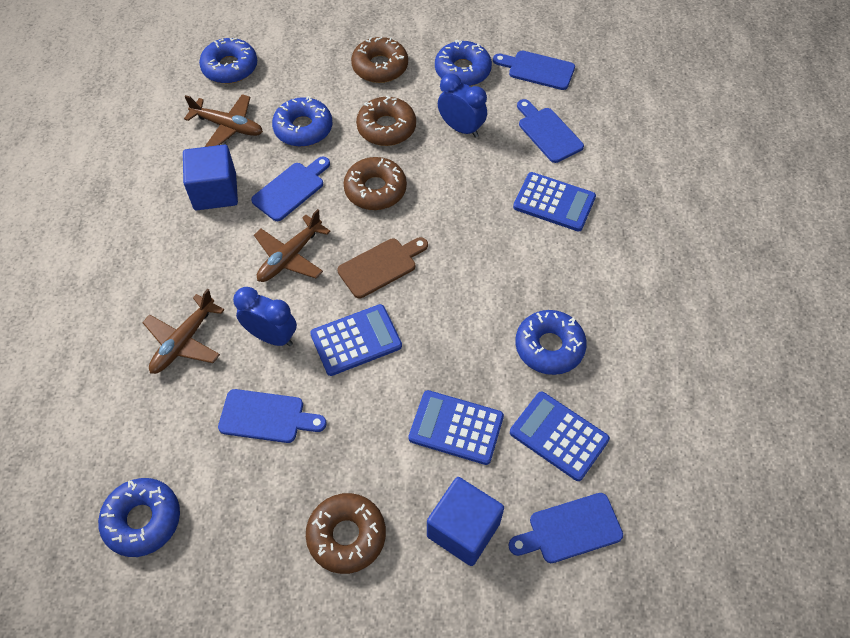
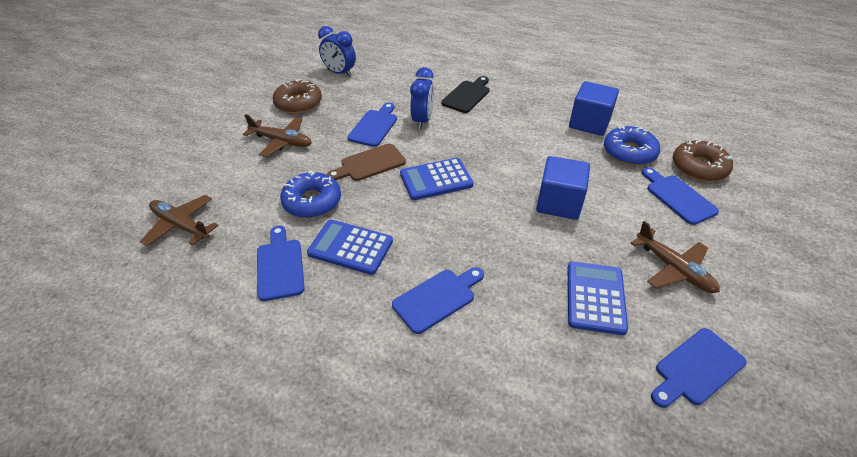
black cutting board: 0 -> 1
blue calculator: 4 -> 3
blue donut: 5 -> 2
brown donut: 4 -> 2

